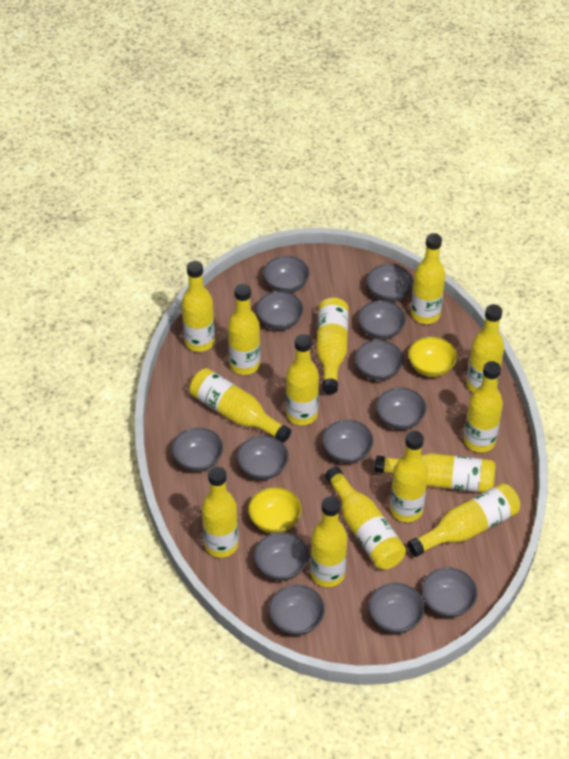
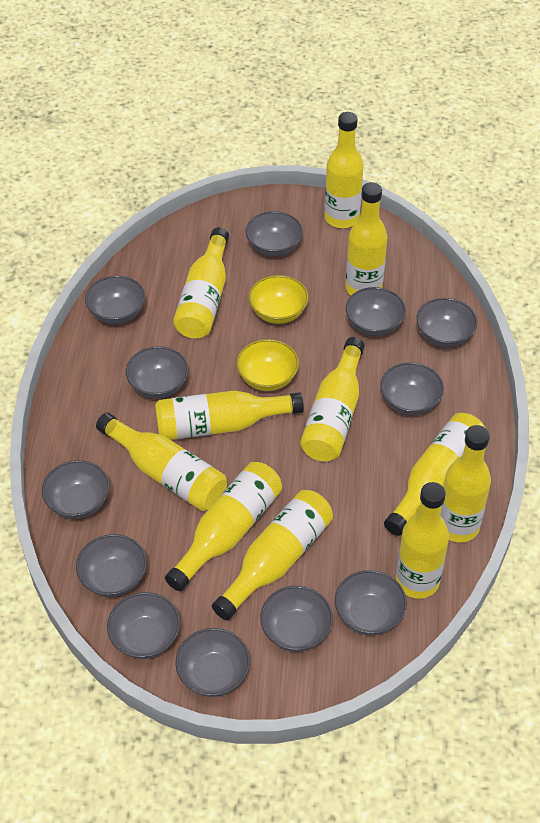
grey bowl: 13 -> 12
yellow bottle: 14 -> 11

